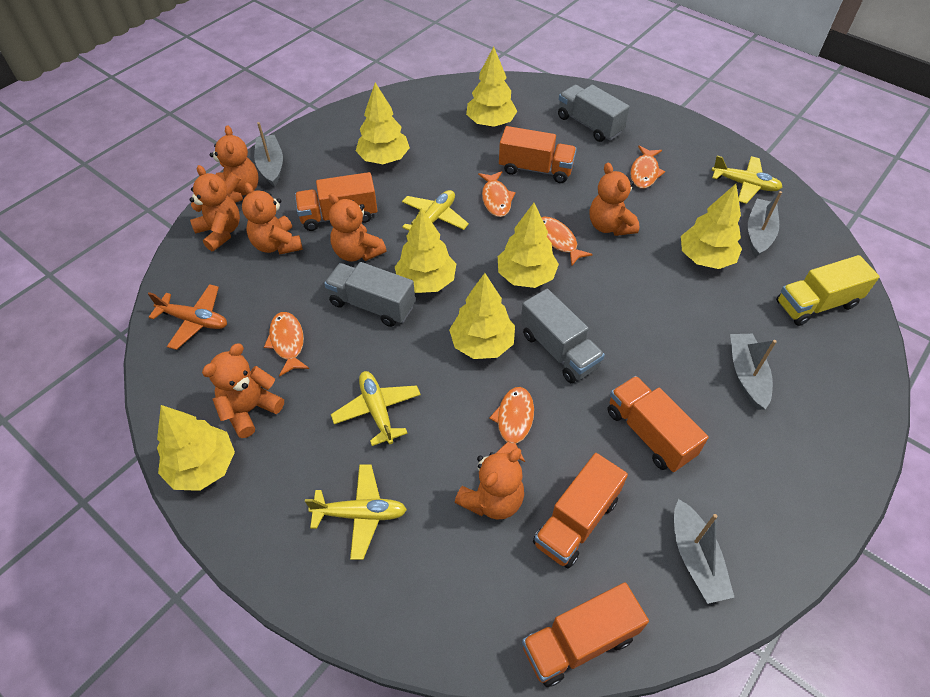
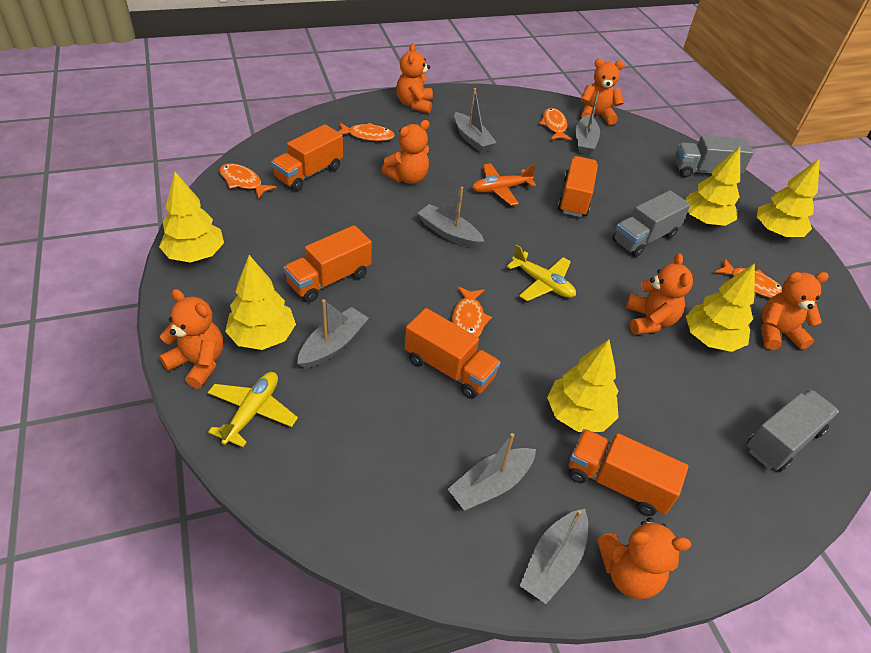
grey boat: 4 -> 6
yellow plane: 4 -> 2
yellow tree: 7 -> 6
yellow truck: 1 -> 0

